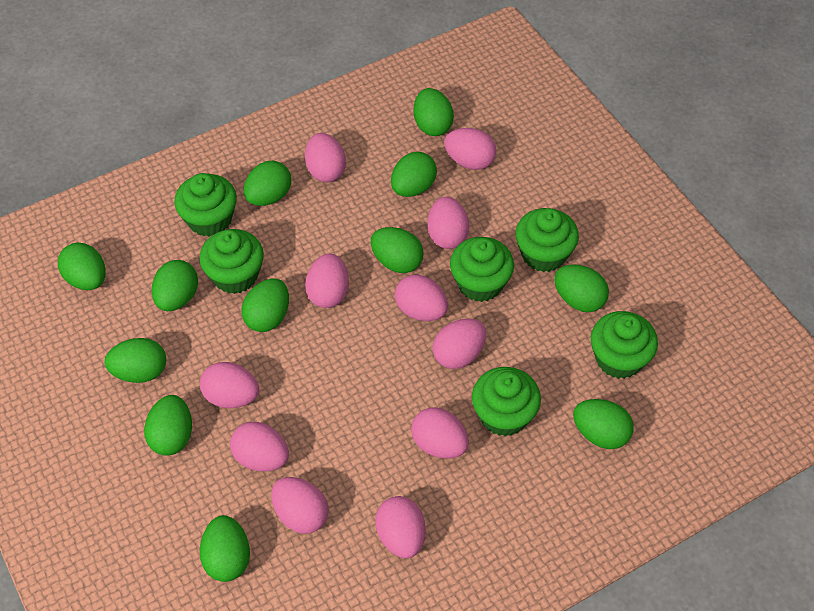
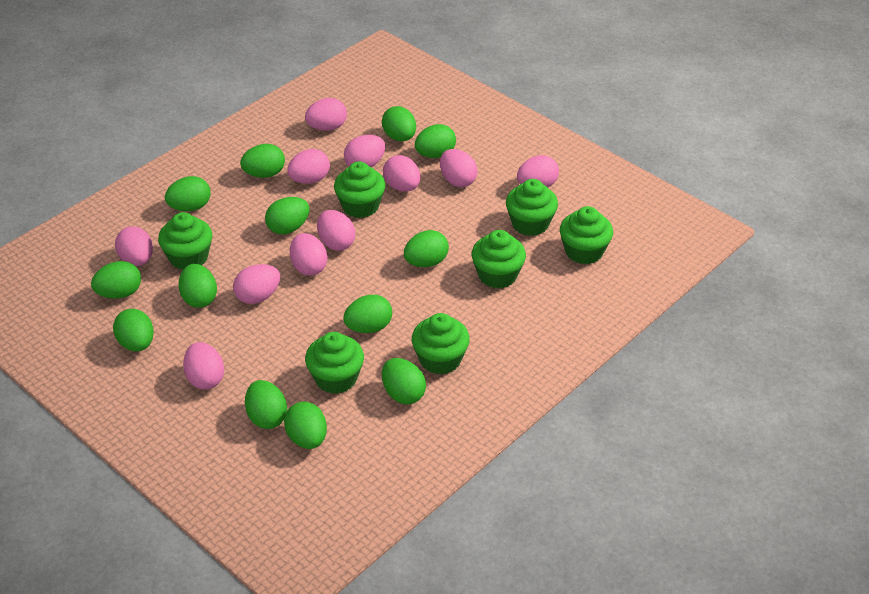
green cupcake: 6 -> 7
green egg: 12 -> 13

